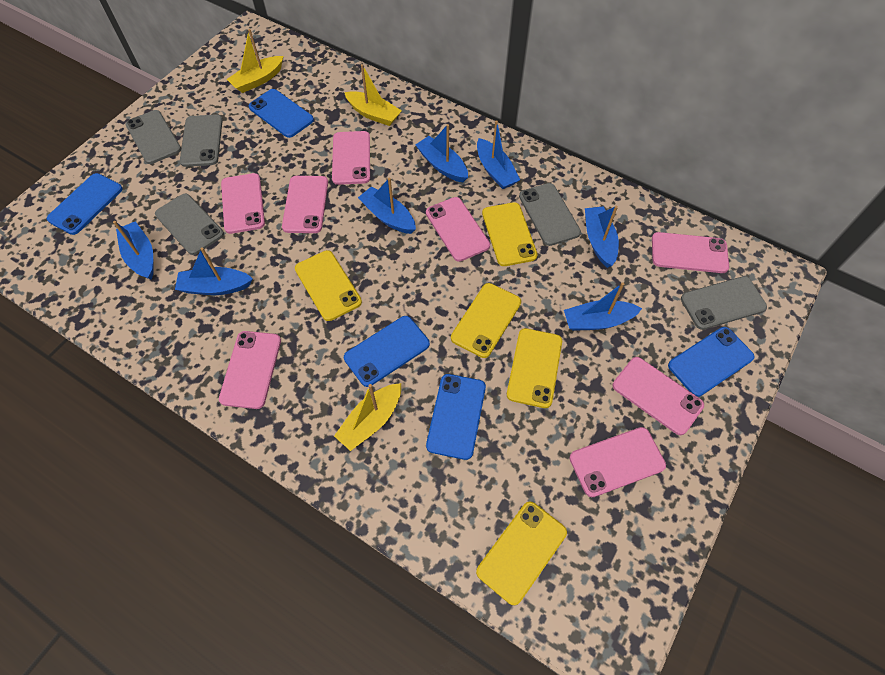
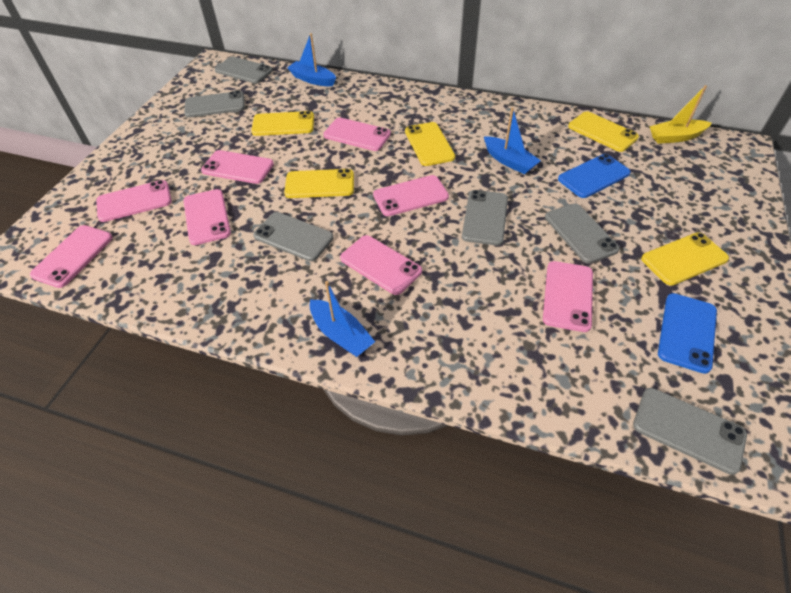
blue boat: 7 -> 3
blue phone: 5 -> 2
grey phone: 5 -> 6
yellow boat: 3 -> 1

